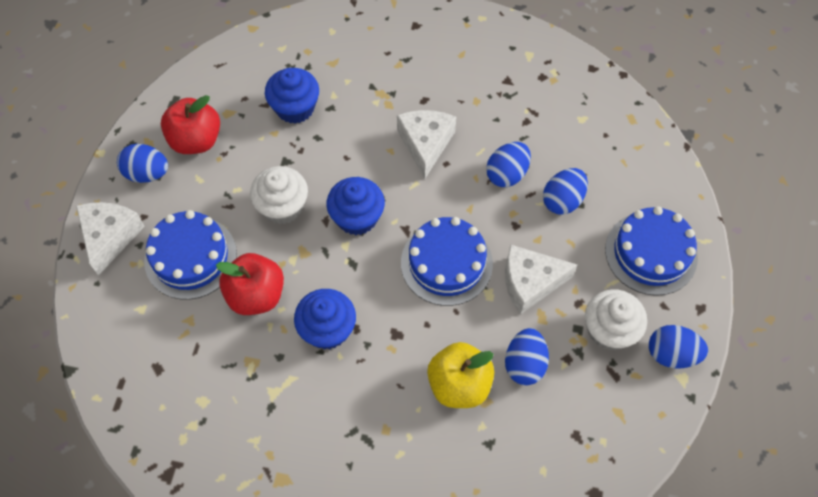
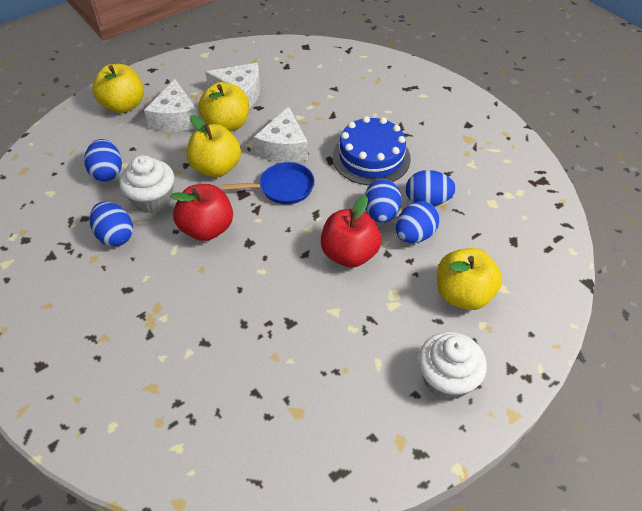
blue cake: 3 -> 1
blue cupcake: 3 -> 0
blue pan: 0 -> 1
yellow apple: 1 -> 4

